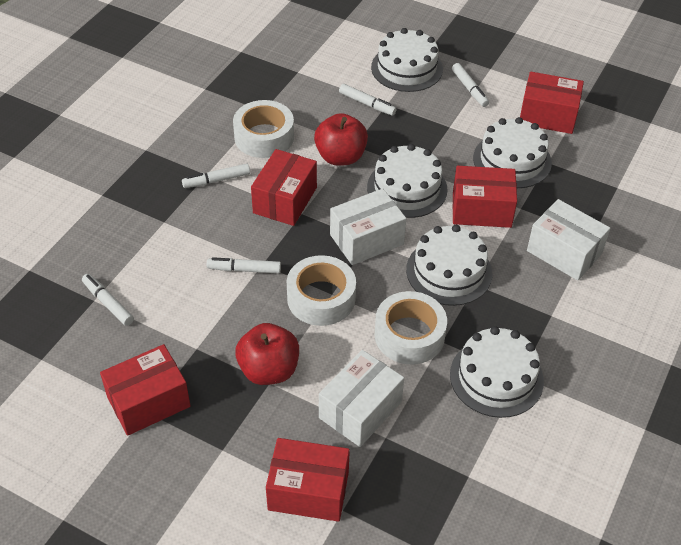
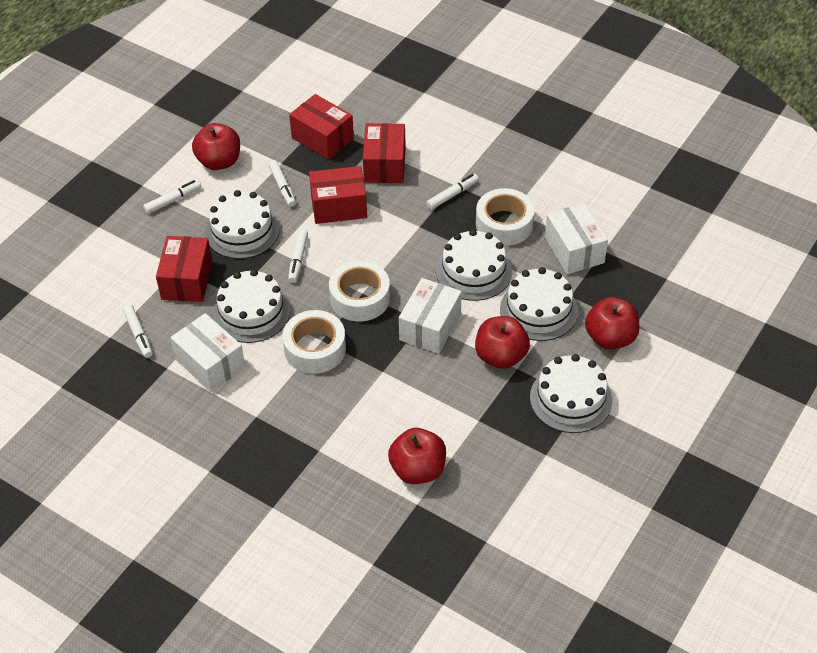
red apple: 2 -> 4
red box: 5 -> 4

